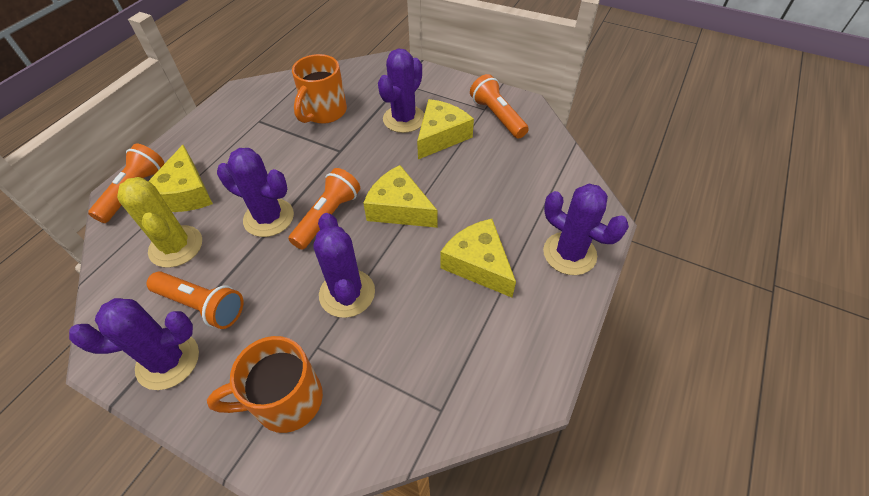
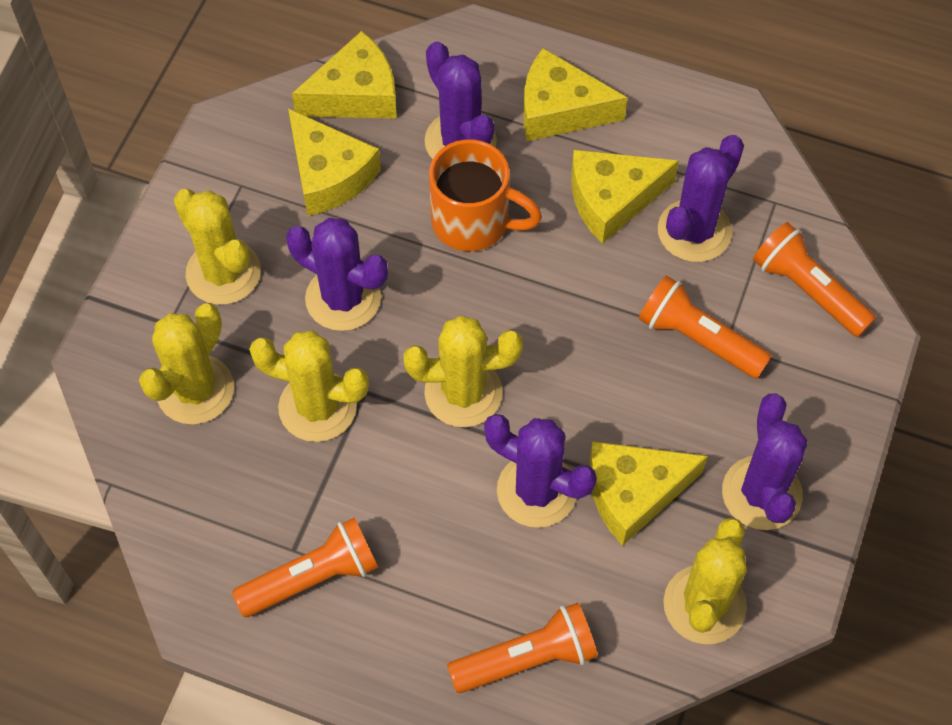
orange mug: 2 -> 1
yellow cactus: 1 -> 5
yellow cheese: 4 -> 5

